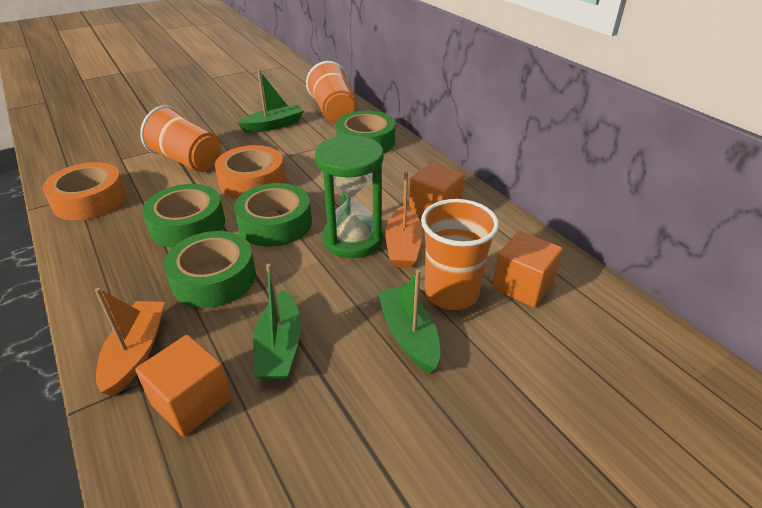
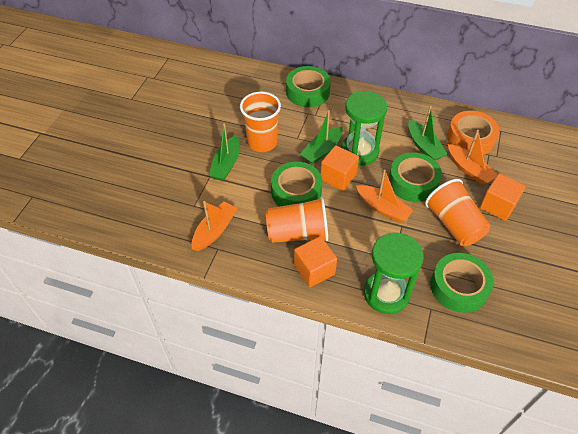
green hourglass: 1 -> 2
orange boat: 2 -> 3
orange tape: 2 -> 1

